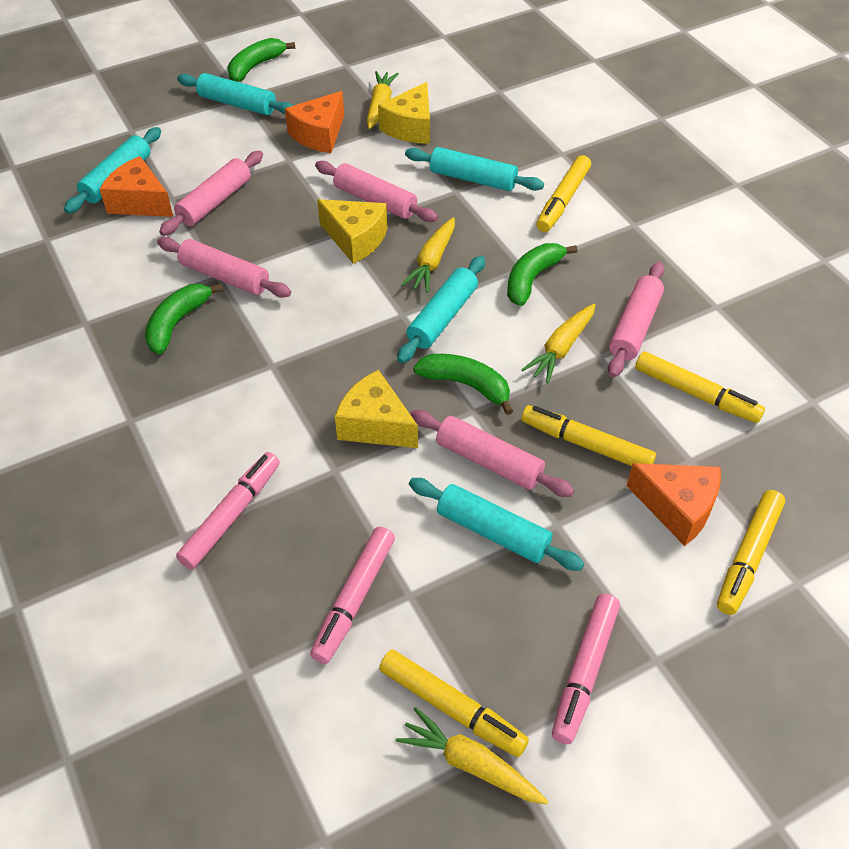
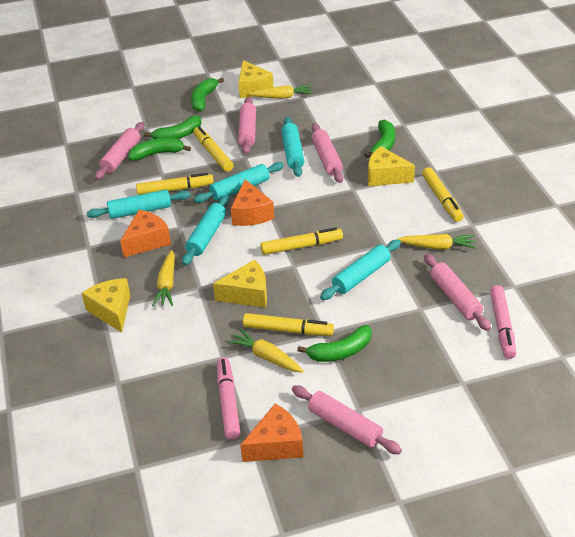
green banana: 4 -> 5
pink marker: 3 -> 2
yellow cheese: 3 -> 4

